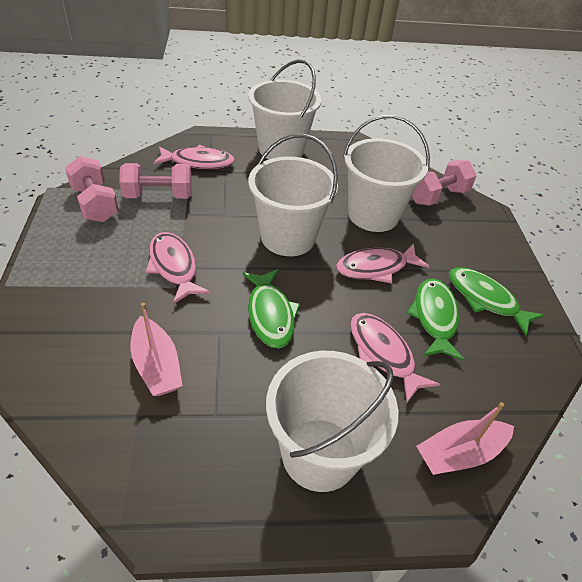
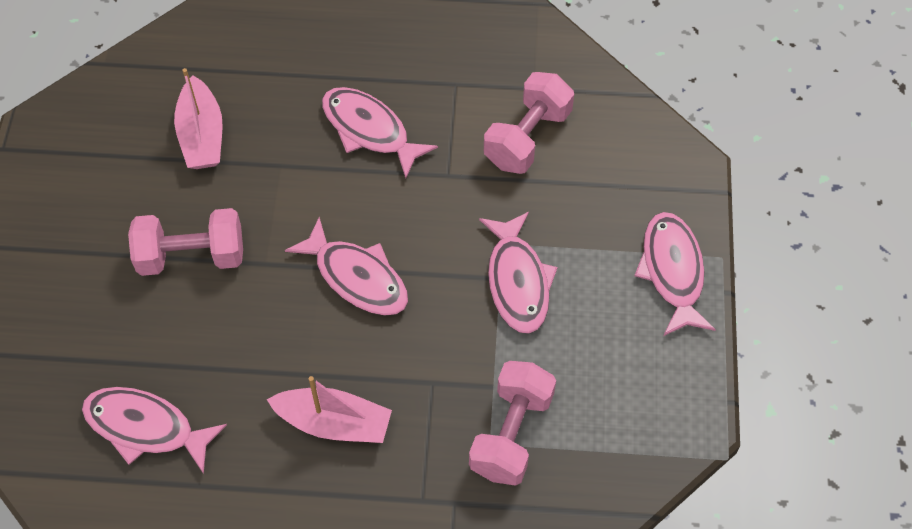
green fish: 3 -> 0
pink fish: 4 -> 5
white bucket: 4 -> 0

